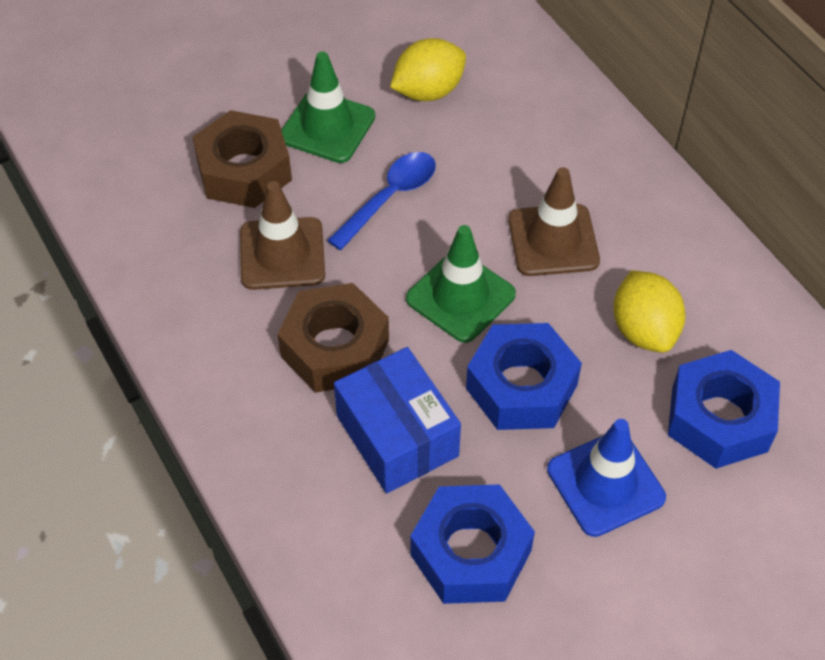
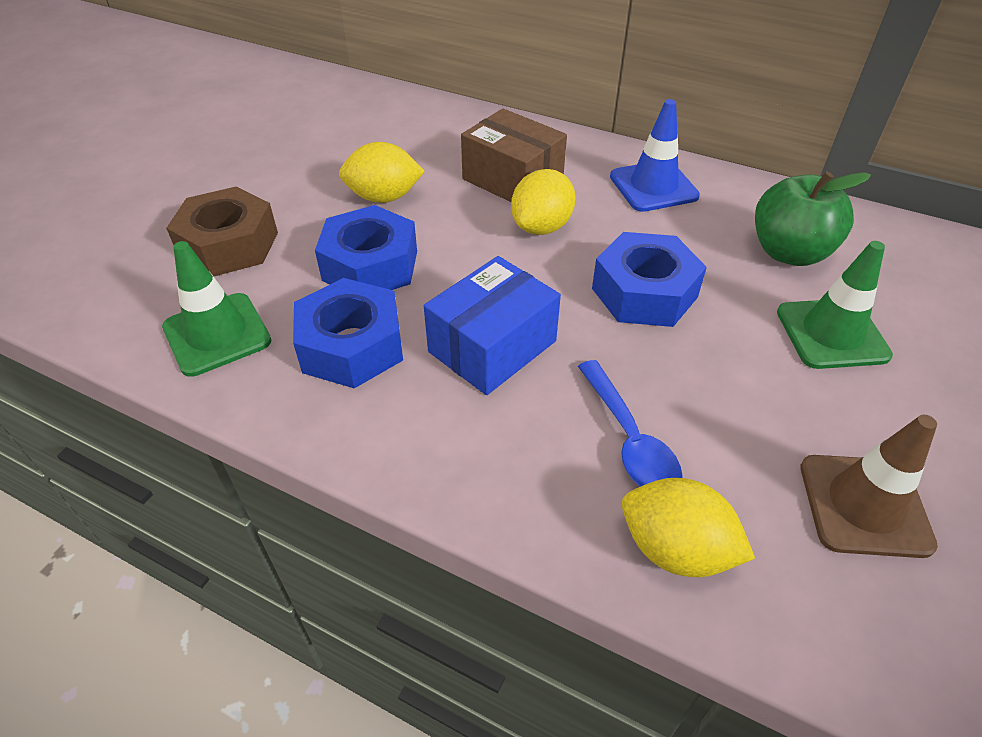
brown box: 0 -> 1
brown nut: 2 -> 1
brown traffic cone: 2 -> 1
green apple: 0 -> 1
yellow lemon: 2 -> 3

